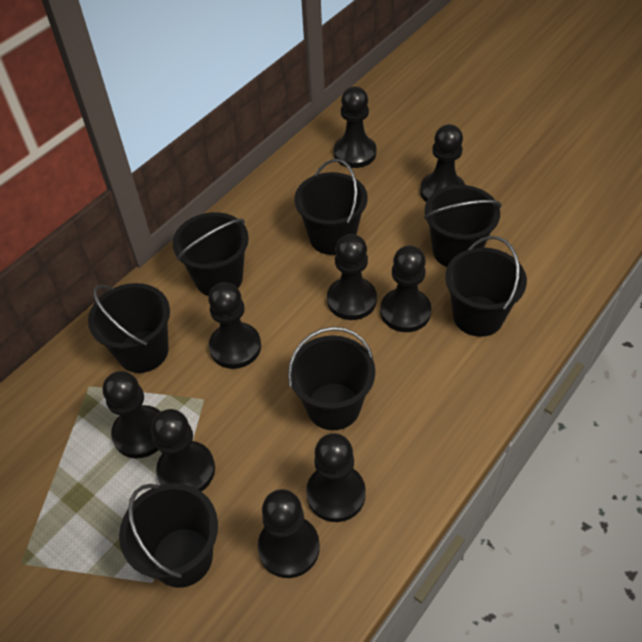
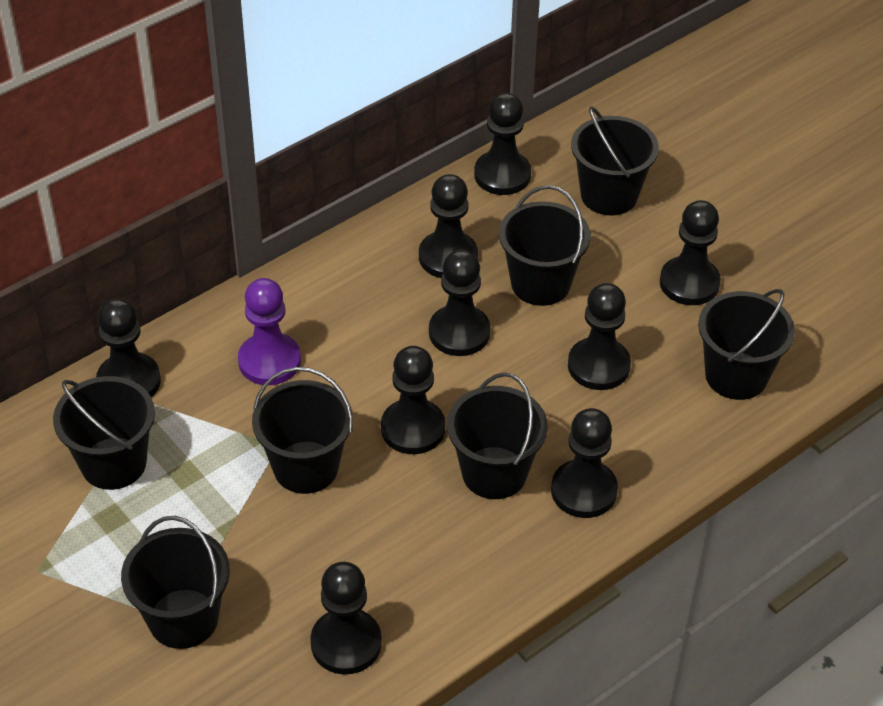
purple pawn: 0 -> 1

